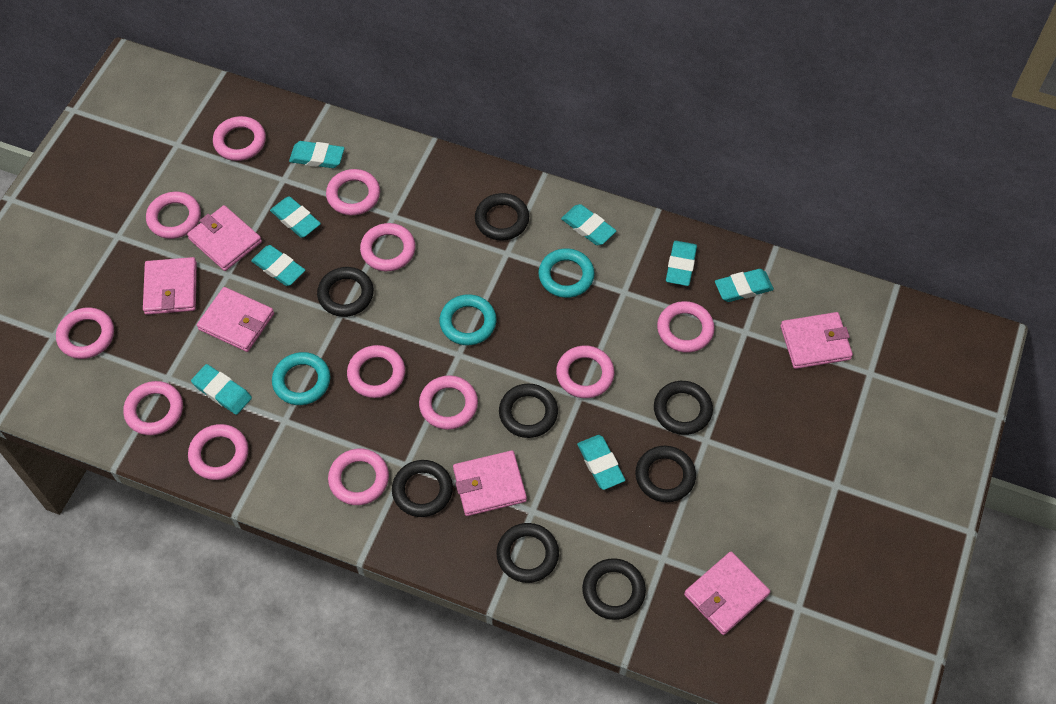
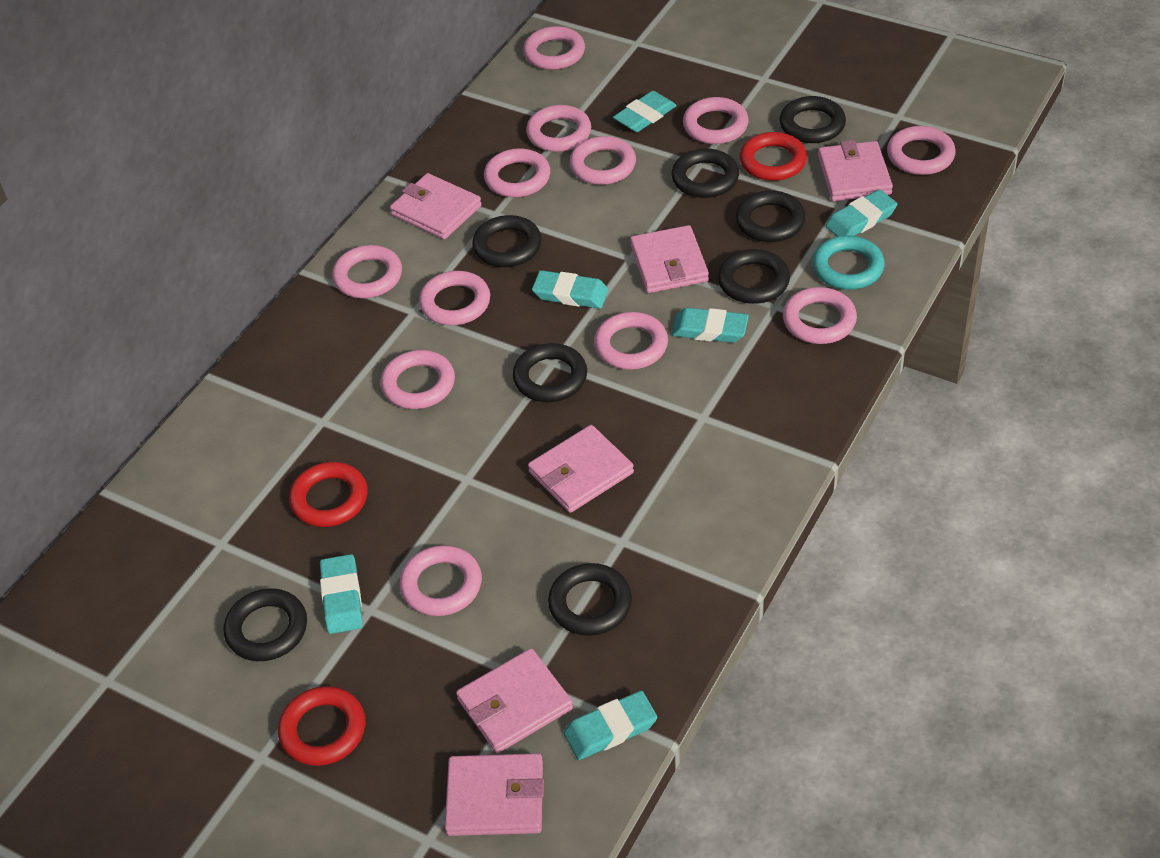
red ring: 0 -> 3
turquoise eraser: 8 -> 6
turquoise ring: 3 -> 1

